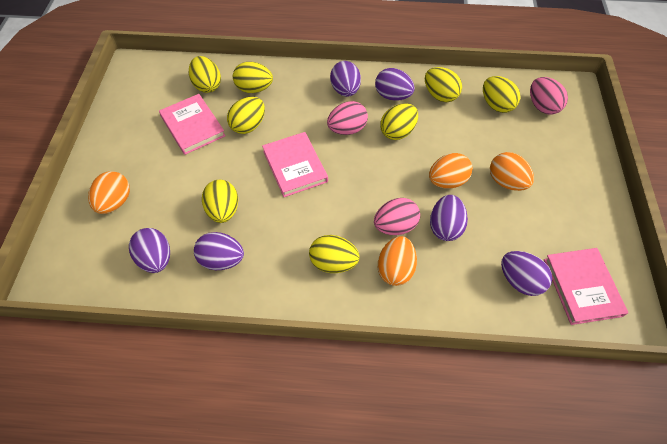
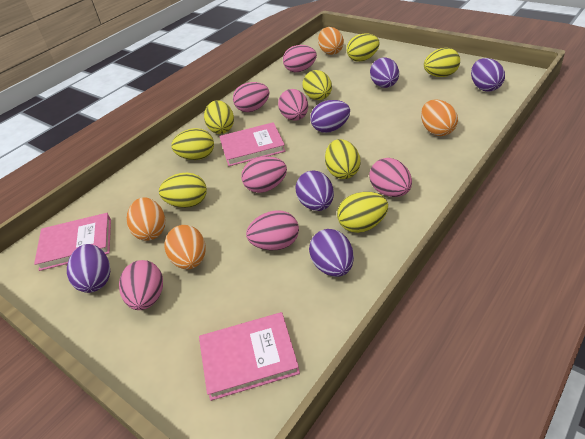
pink egg: 3 -> 7

